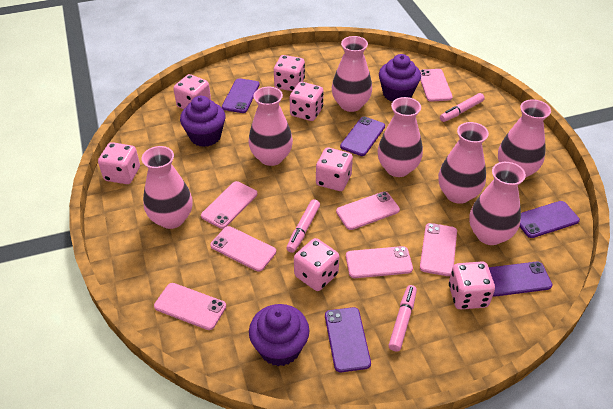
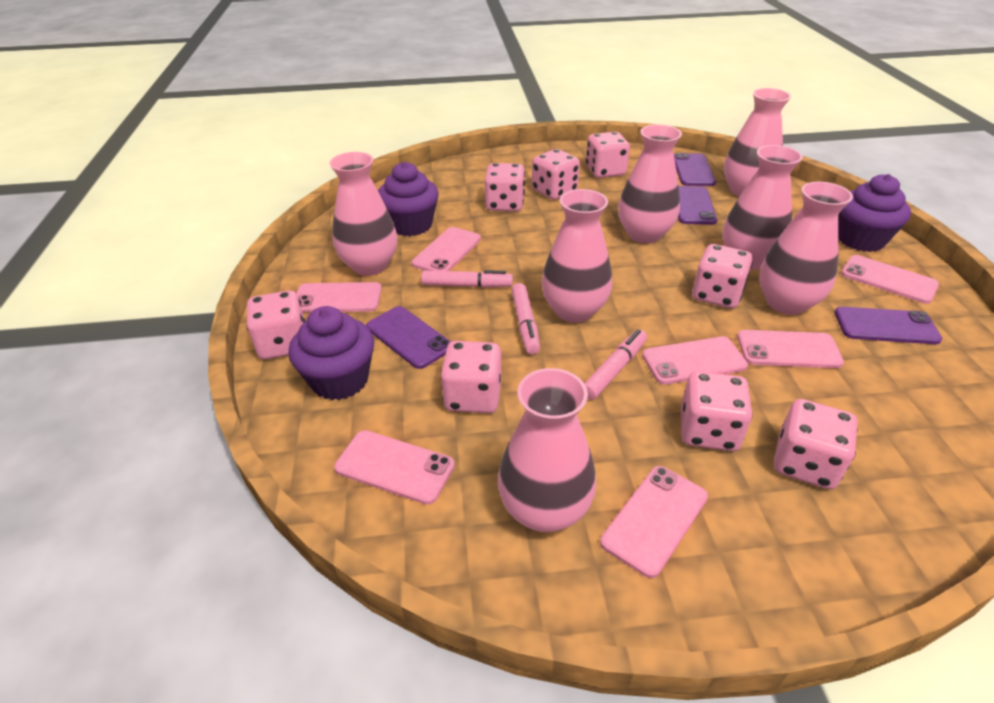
pink dice: 7 -> 8
purple phone: 5 -> 4

